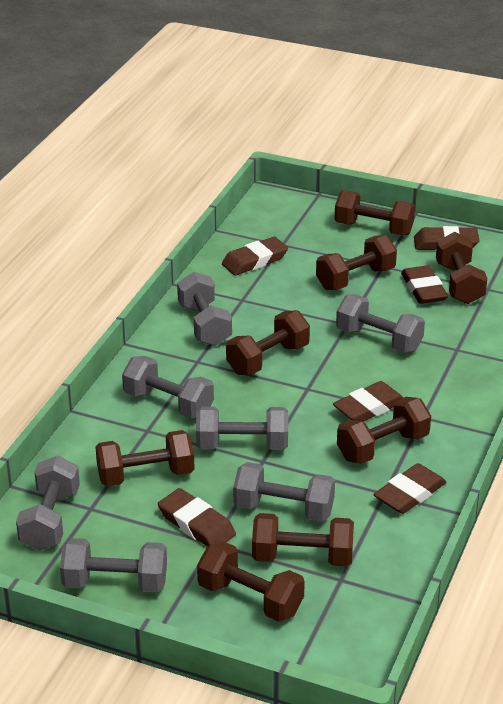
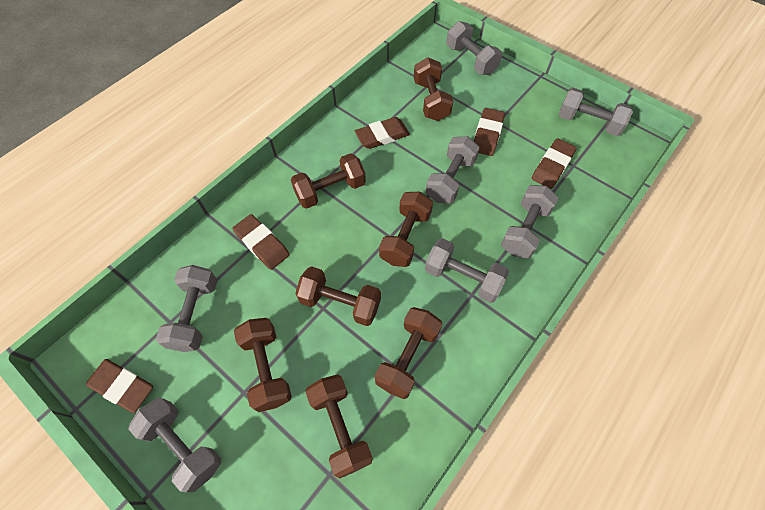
brown dumbbell: 8 -> 7
brown eraser: 6 -> 5

